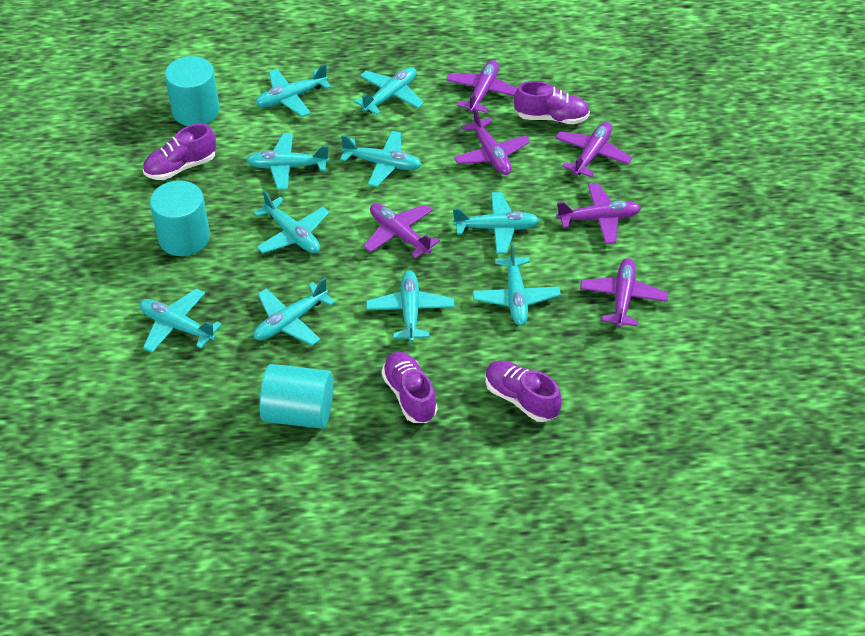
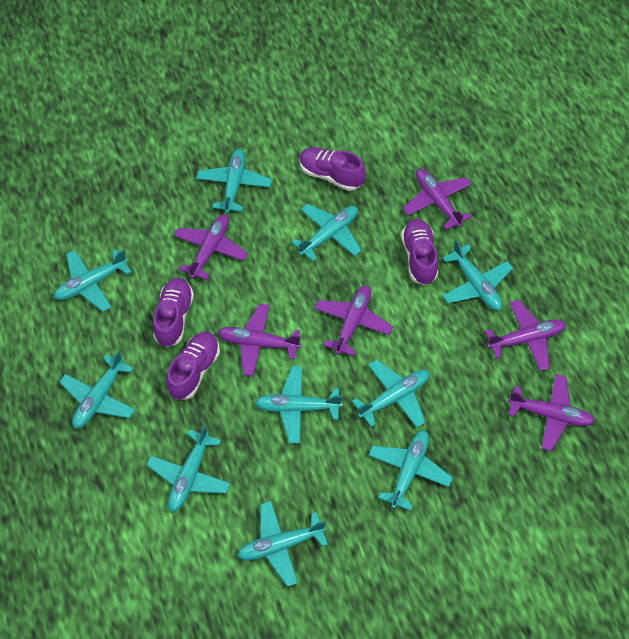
turquoise cylinder: 3 -> 0

